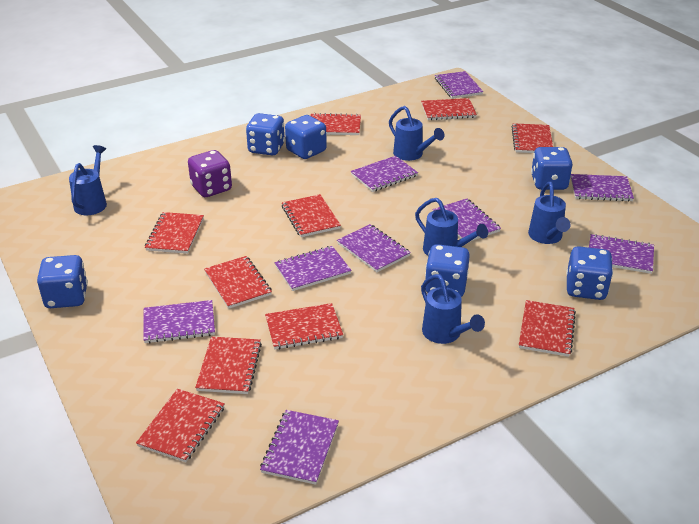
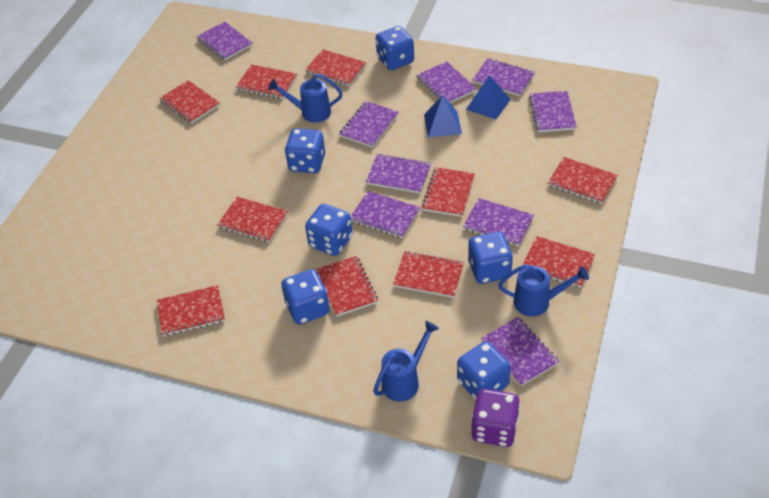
blue pyramid: 0 -> 2
blue watering can: 5 -> 3

